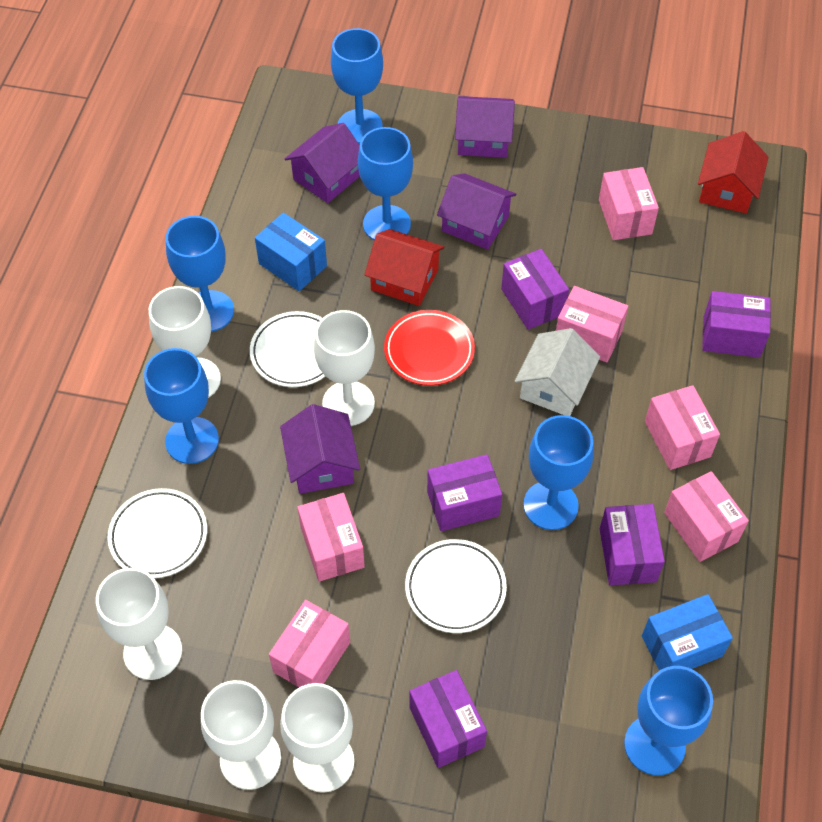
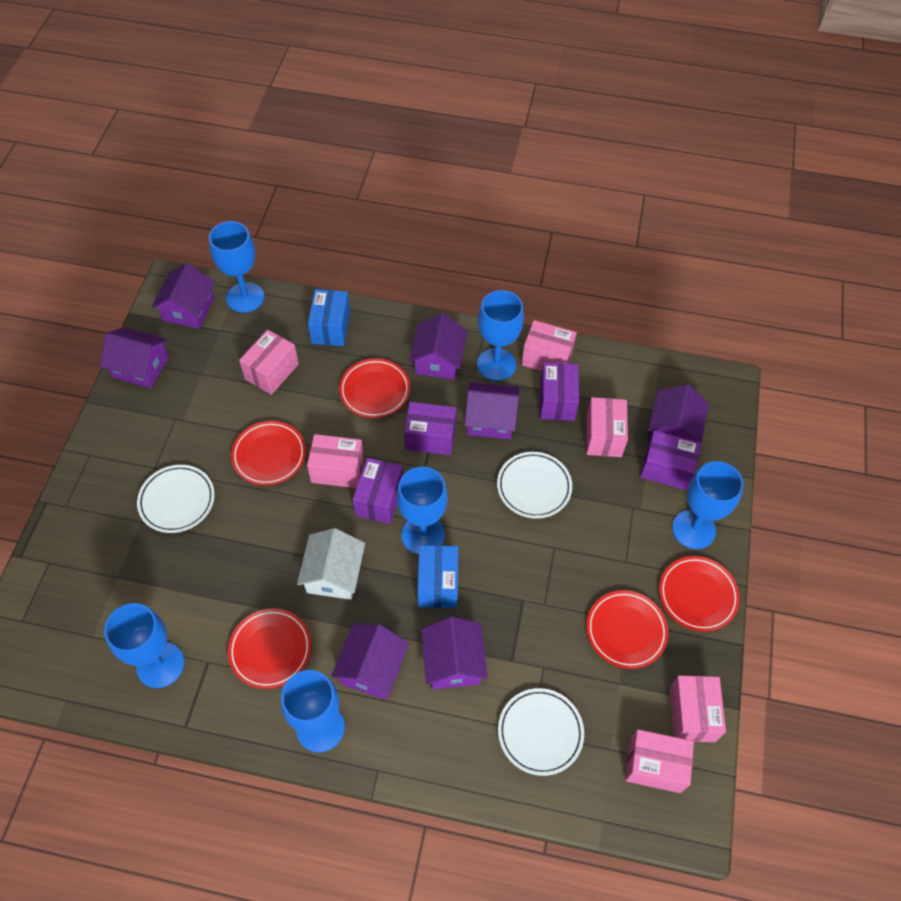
purple box: 5 -> 4
purple house: 4 -> 7
red house: 2 -> 0
red plate: 1 -> 5
white goblet: 5 -> 0

